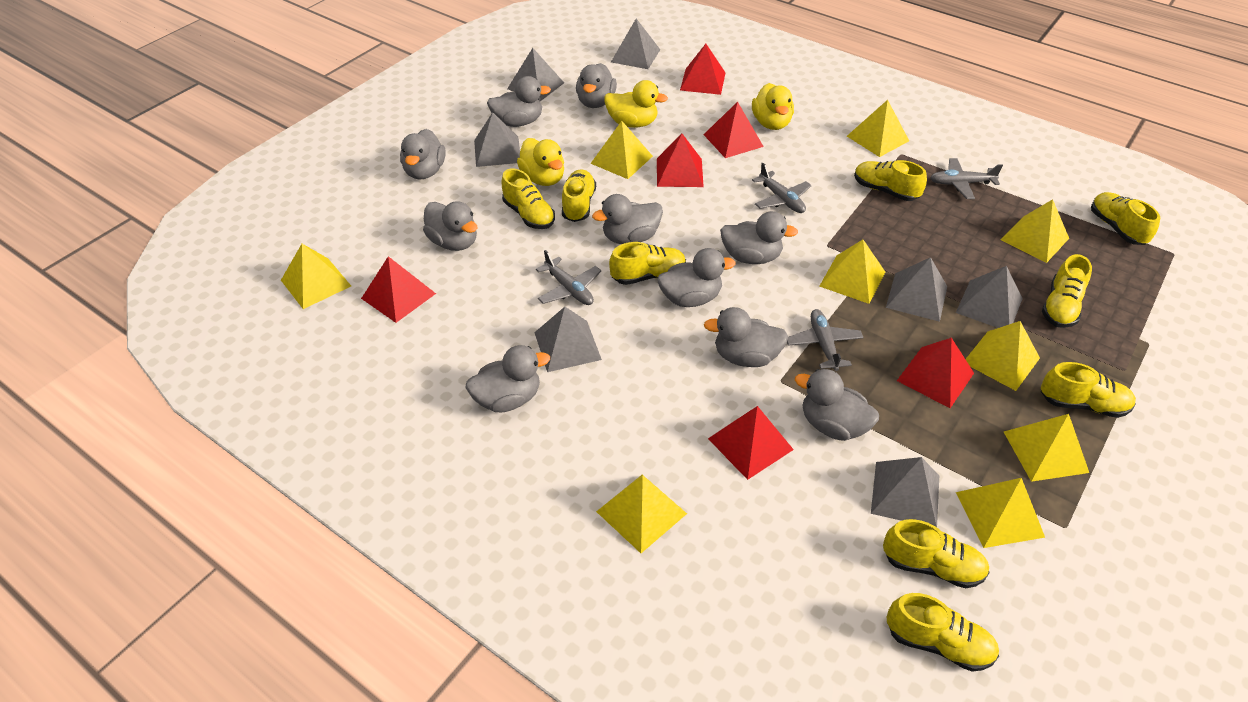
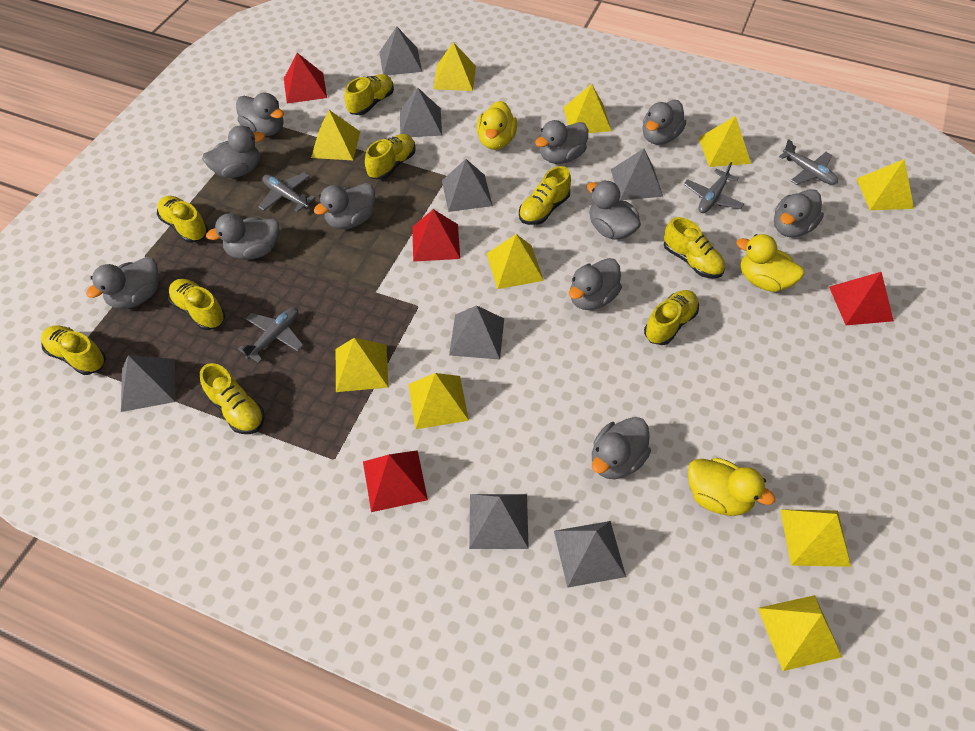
grey duck: 10 -> 11
grey pyramid: 7 -> 8
red pyramid: 6 -> 4
yellow pyramid: 9 -> 10

